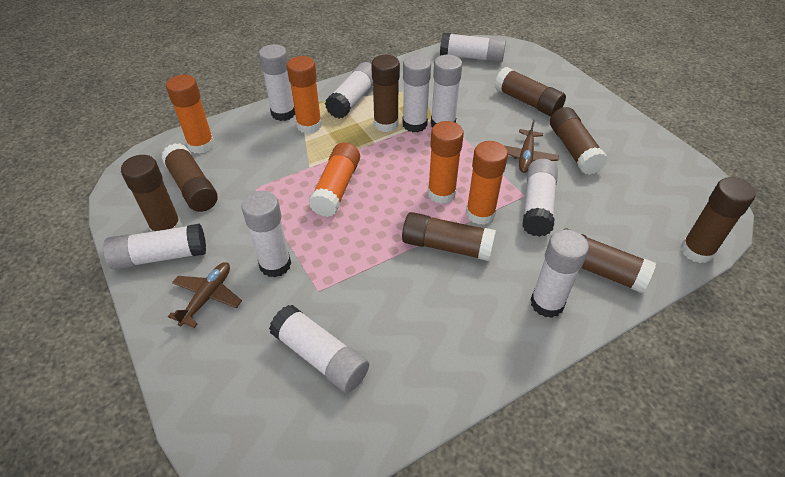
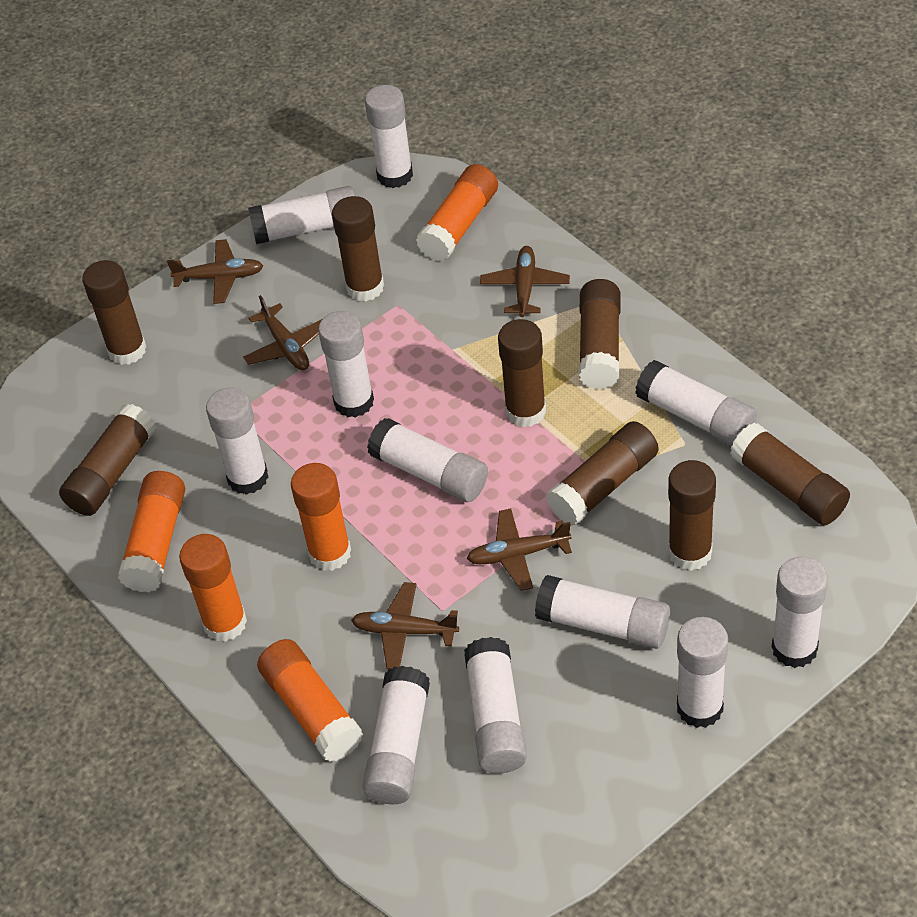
brown plane: 2 -> 5
white glue stick: 10 -> 11

